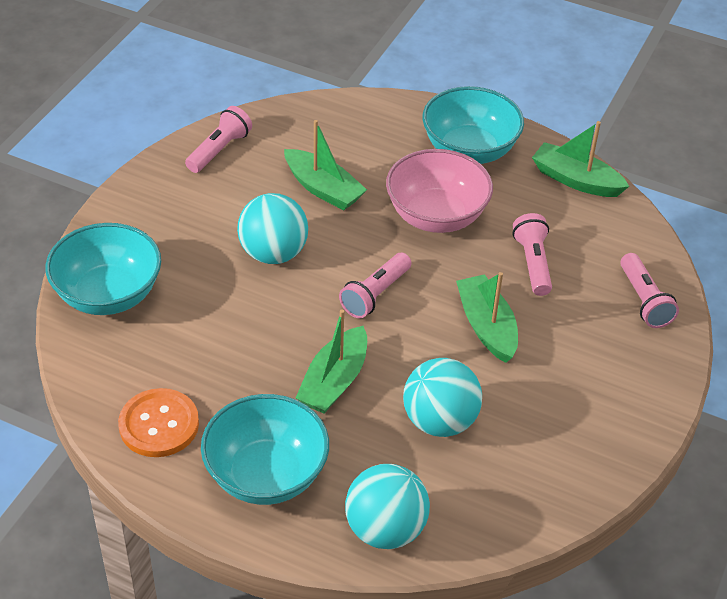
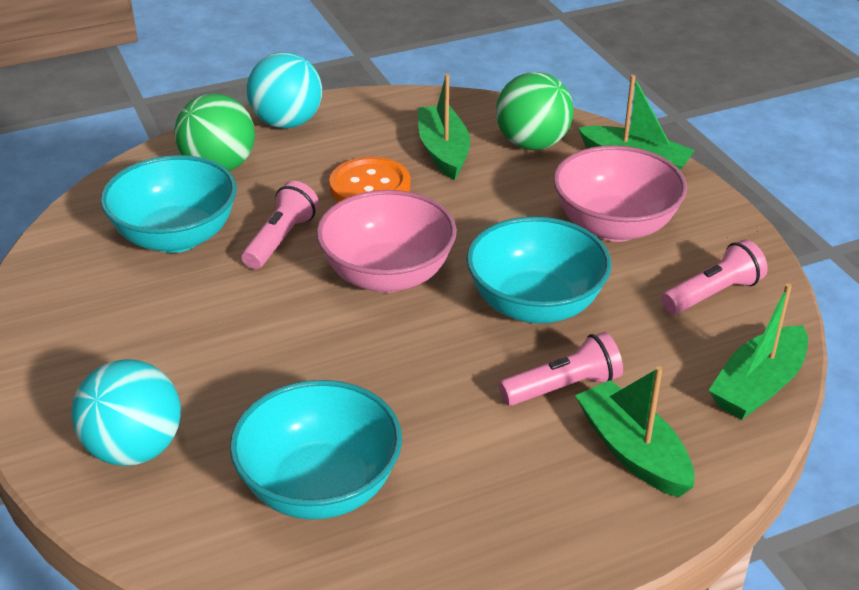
green ball: 0 -> 2
pink bowl: 1 -> 2
pink flashlight: 4 -> 3
turquoise ball: 3 -> 2

